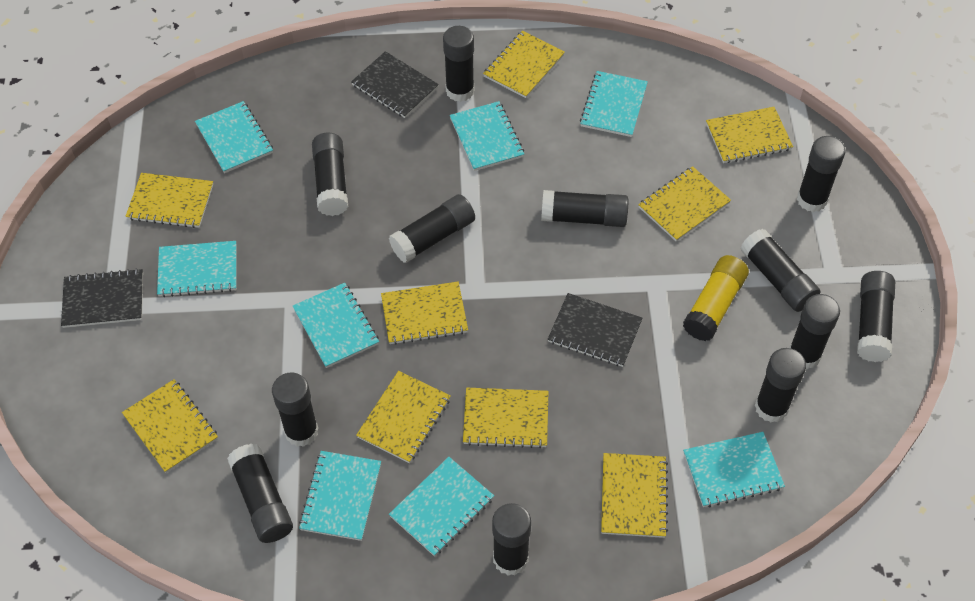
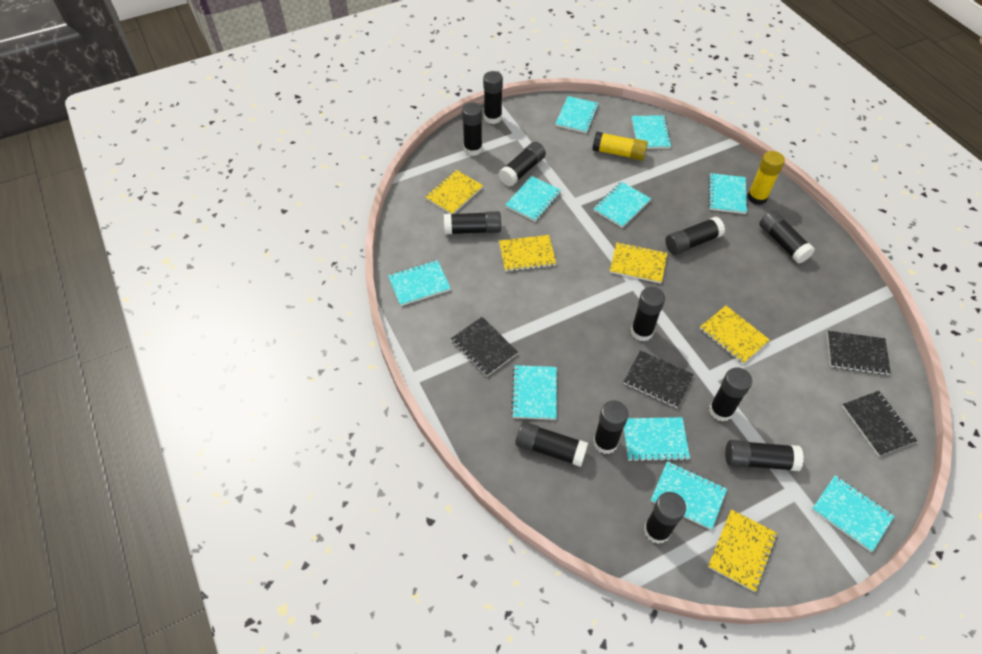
black notebook: 3 -> 4
turquoise notebook: 8 -> 10
yellow glue stick: 1 -> 2
yellow notebook: 9 -> 5

